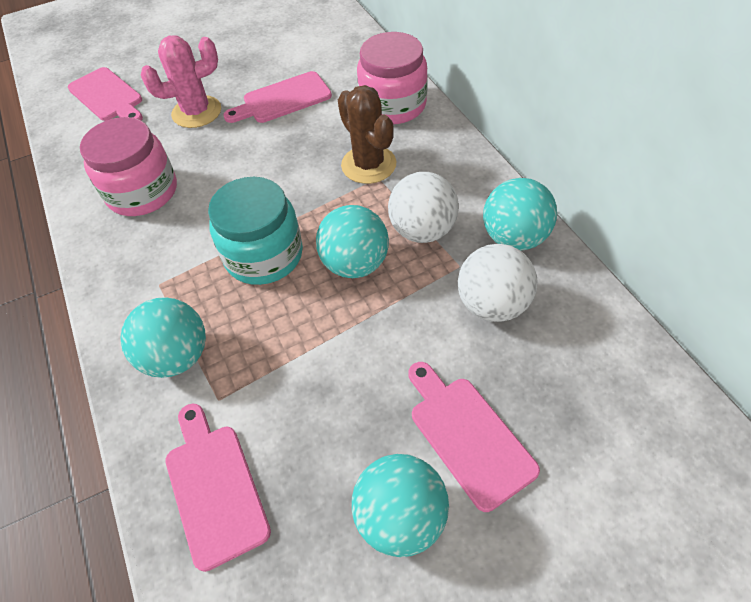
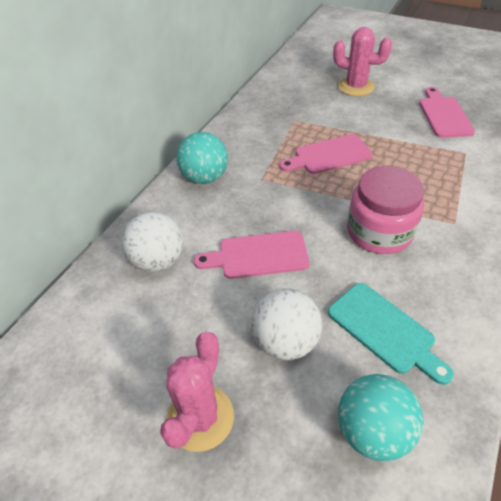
brown cactus: 1 -> 0
pink cactus: 1 -> 2
pink cutting board: 4 -> 3
pink jar: 2 -> 1
turquoise ball: 4 -> 2
turquoise cutting board: 0 -> 1
turquoise jar: 1 -> 0

